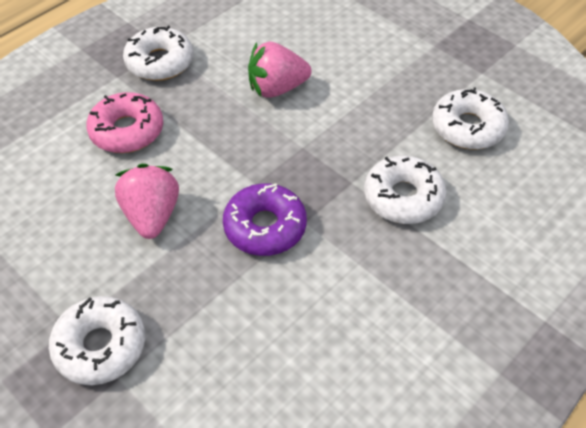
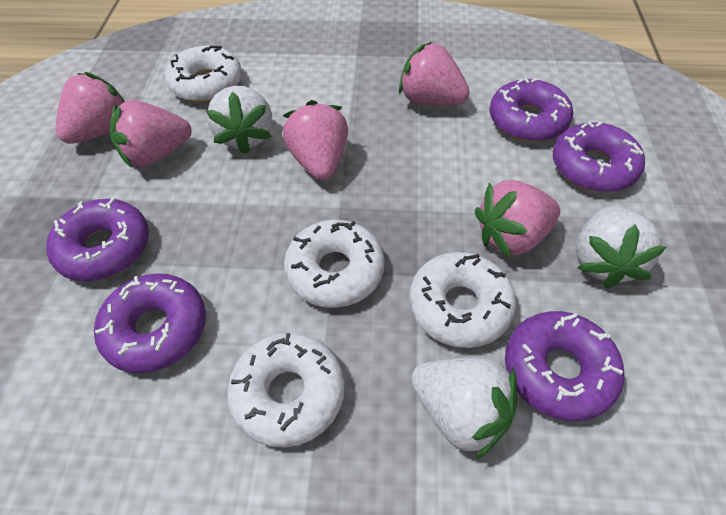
pink donut: 1 -> 0
pink strawberry: 2 -> 5
purple donut: 1 -> 5
white strawberry: 0 -> 3

